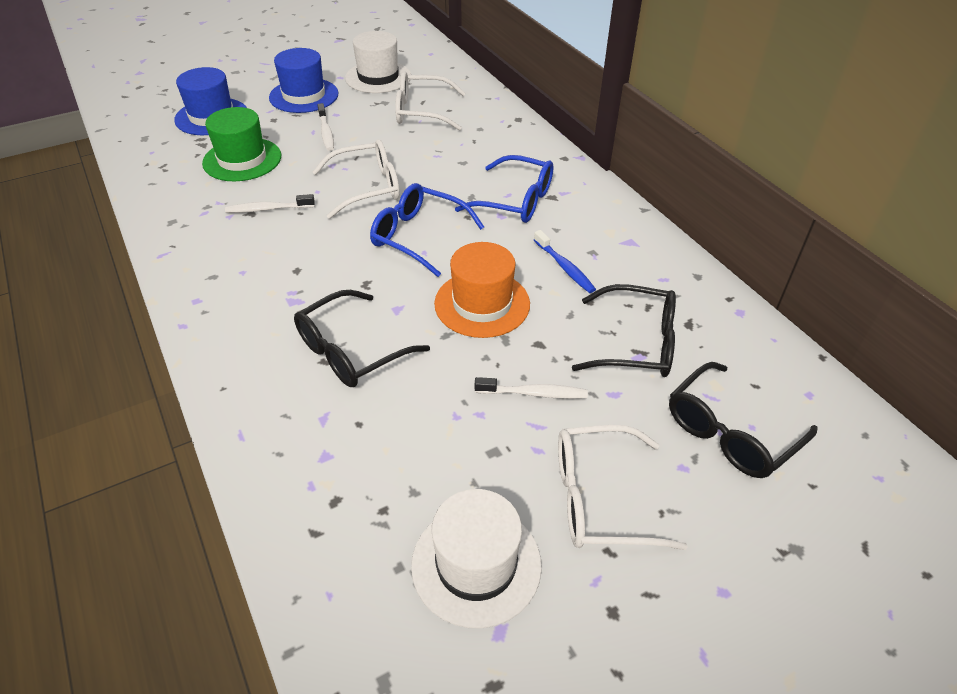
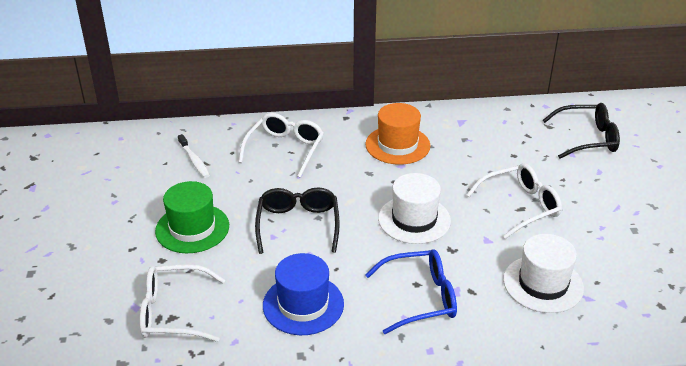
black glasses: 3 -> 2
blue glasses: 2 -> 1
blue hat: 2 -> 1
blue toothbrush: 1 -> 0
white toothbrush: 3 -> 1

